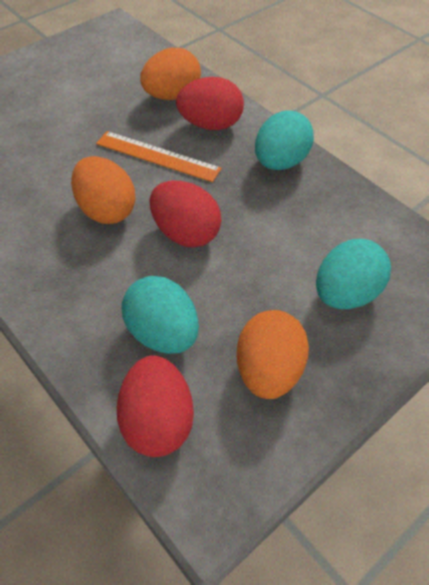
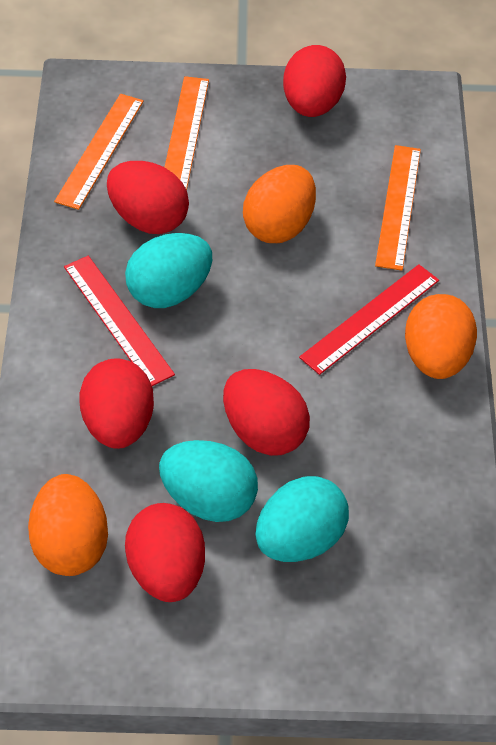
orange ruler: 1 -> 3
red egg: 3 -> 5
red ruler: 0 -> 2

